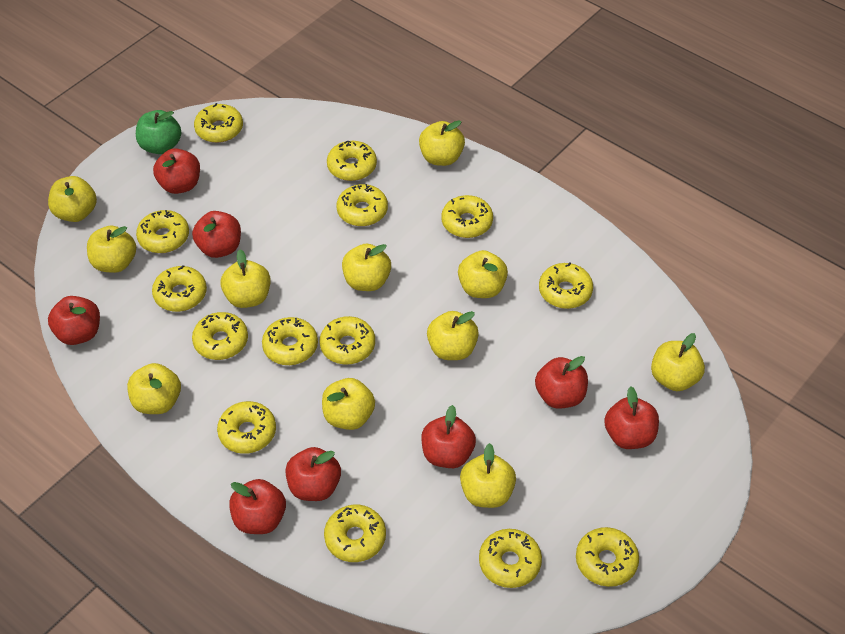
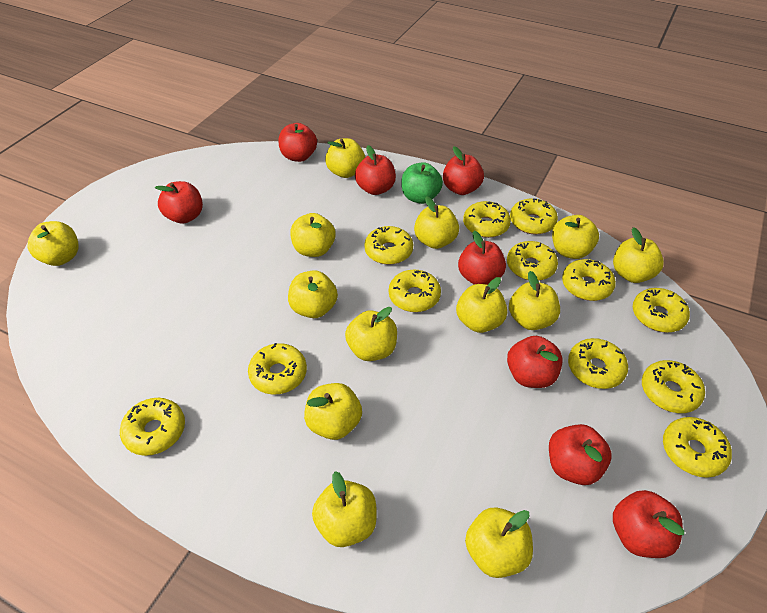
yellow apple: 11 -> 13
yellow donut: 14 -> 12

